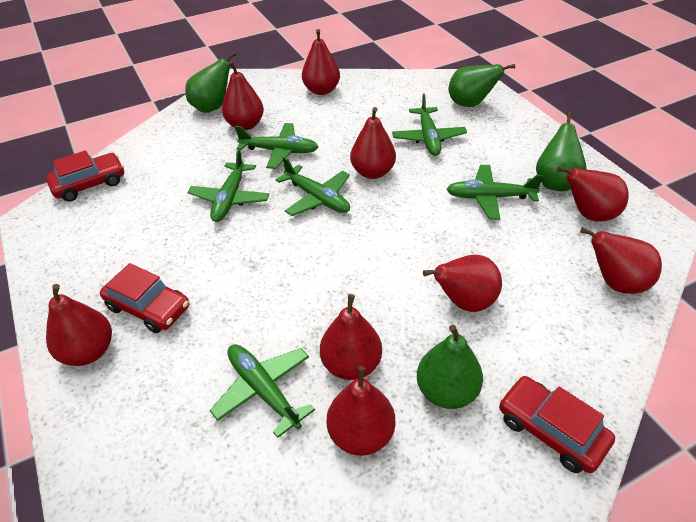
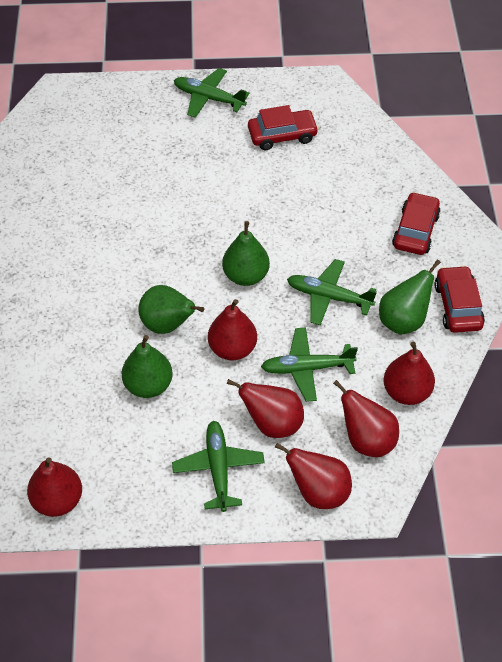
green plane: 6 -> 4
red pear: 9 -> 6

